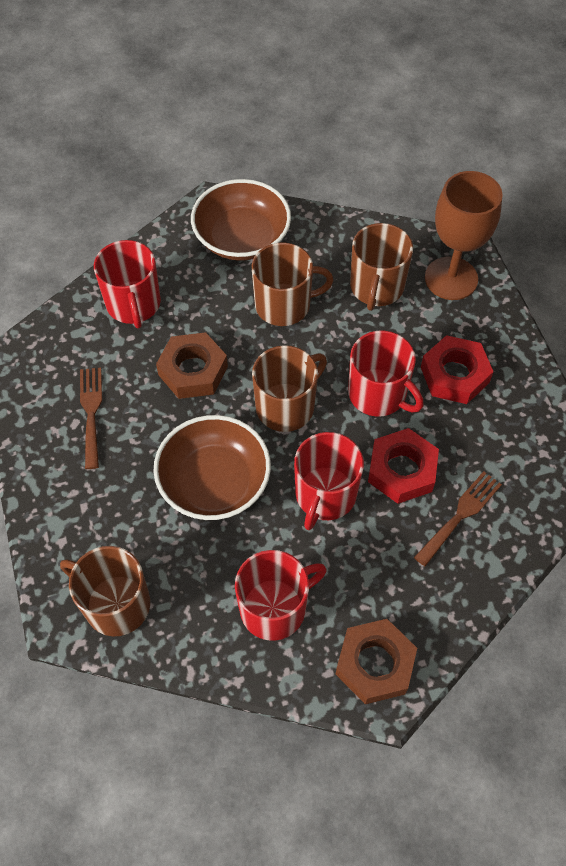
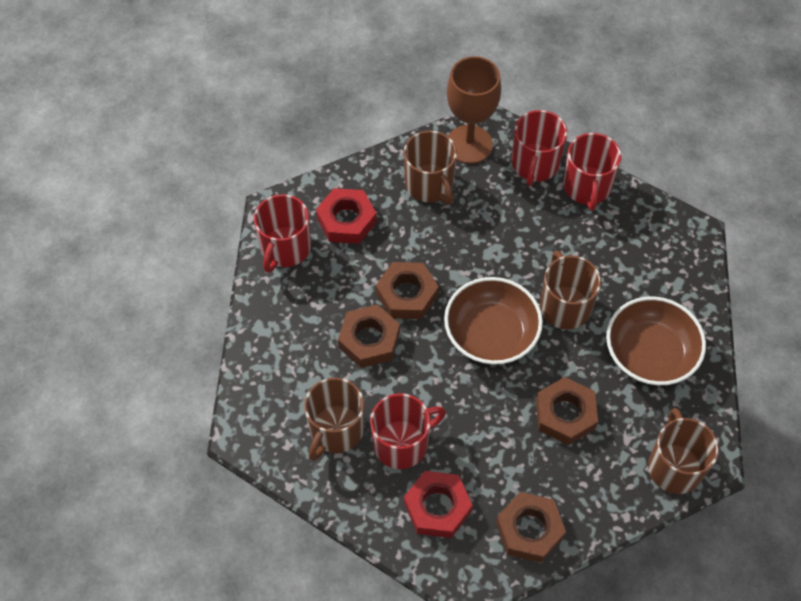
brown fork: 2 -> 0
brown nut: 2 -> 4

